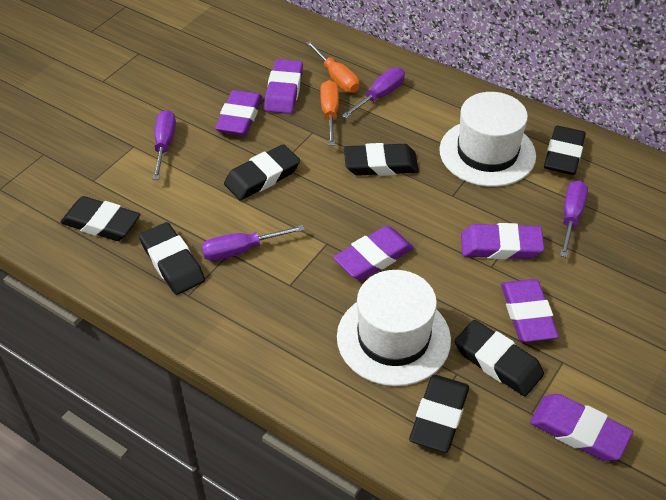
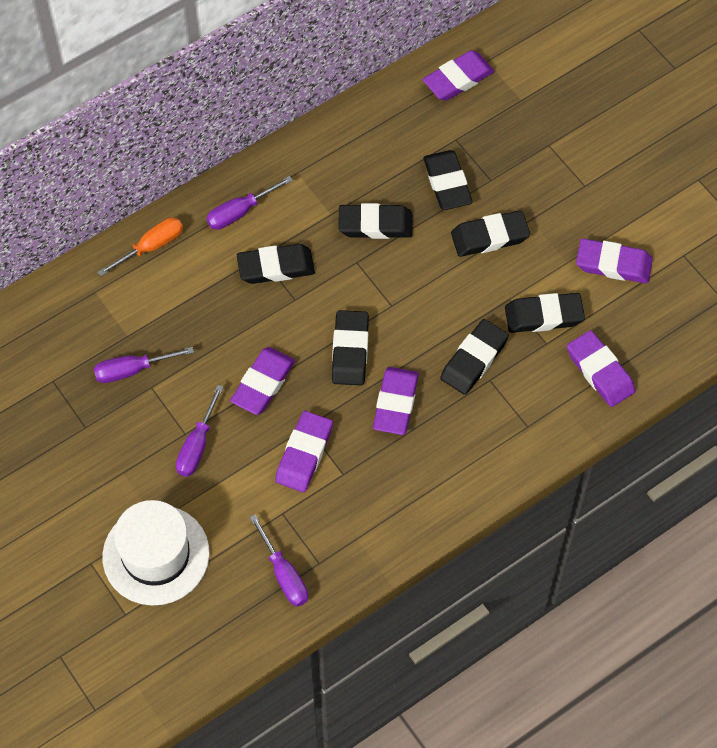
orange screwdriver: 2 -> 1
white hat: 2 -> 1

